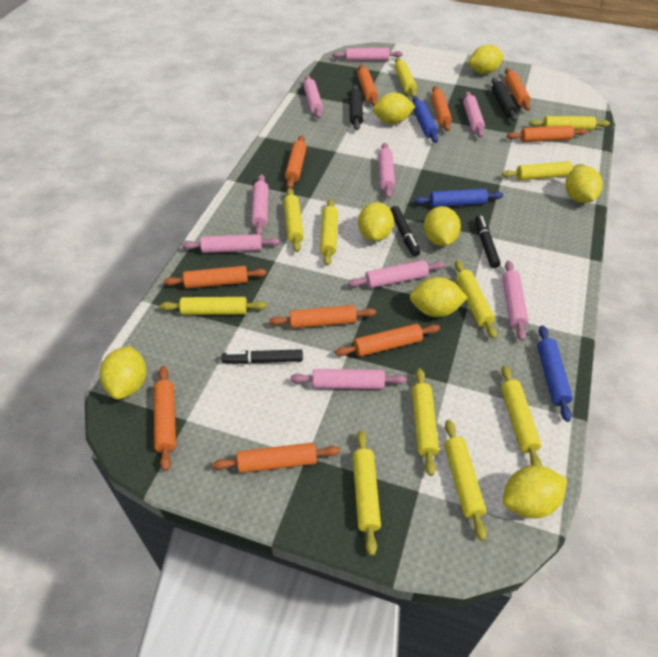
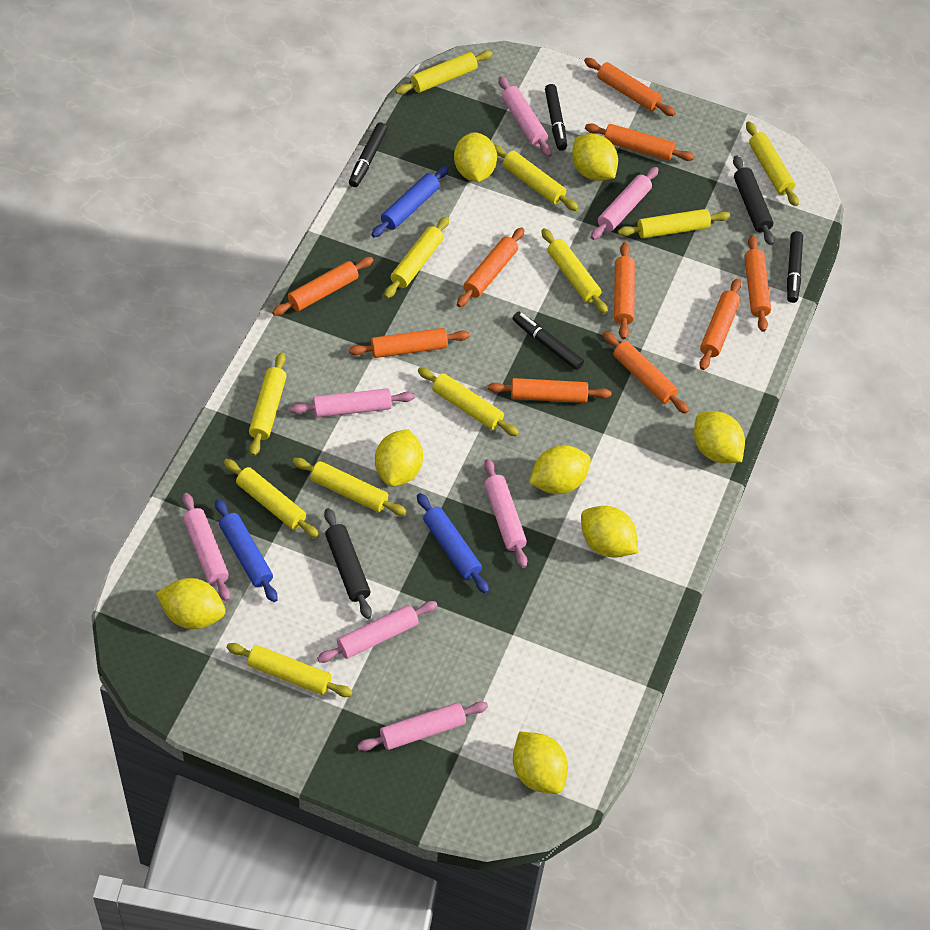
black marker: 3 -> 4
pink rolling pin: 9 -> 7

